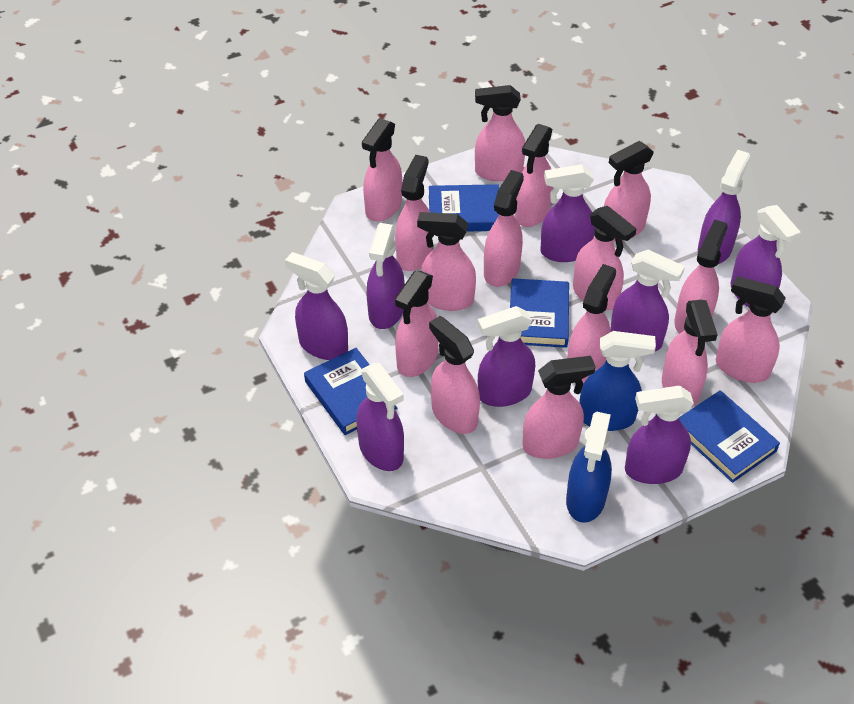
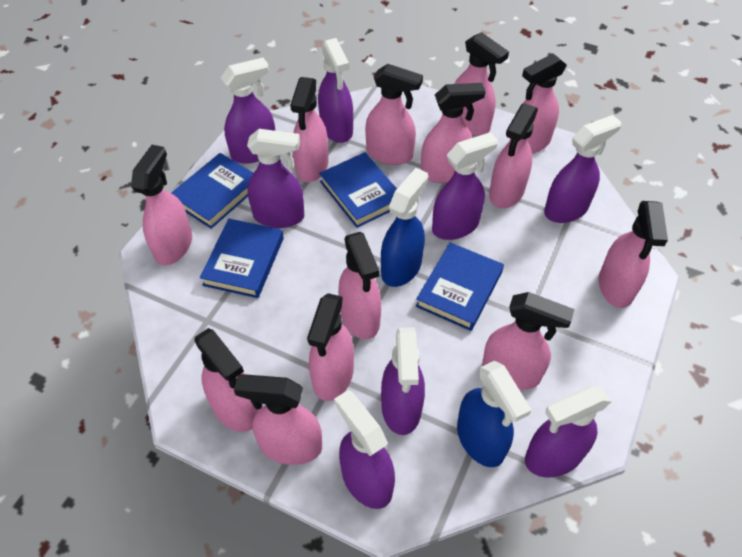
pink spray bottle: 15 -> 13
purple spray bottle: 9 -> 8

